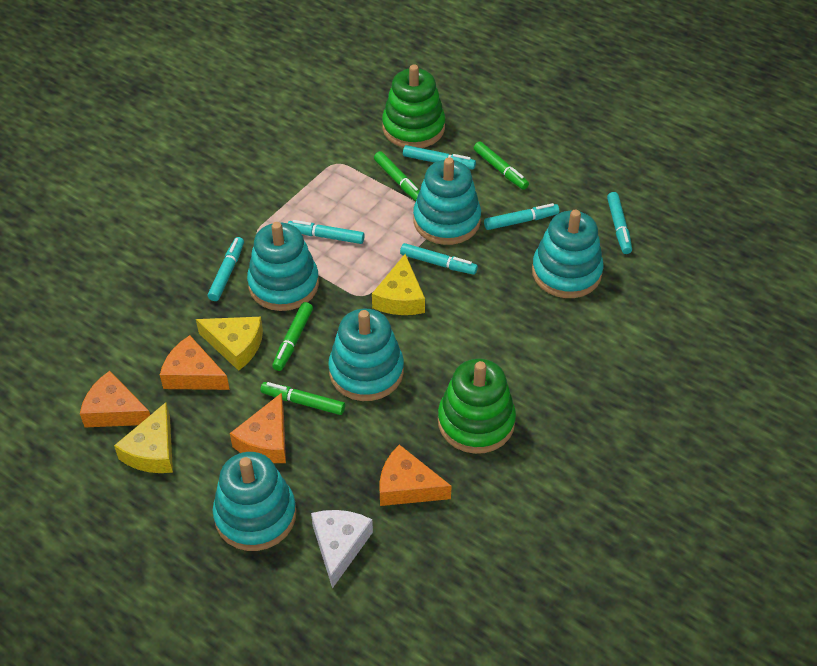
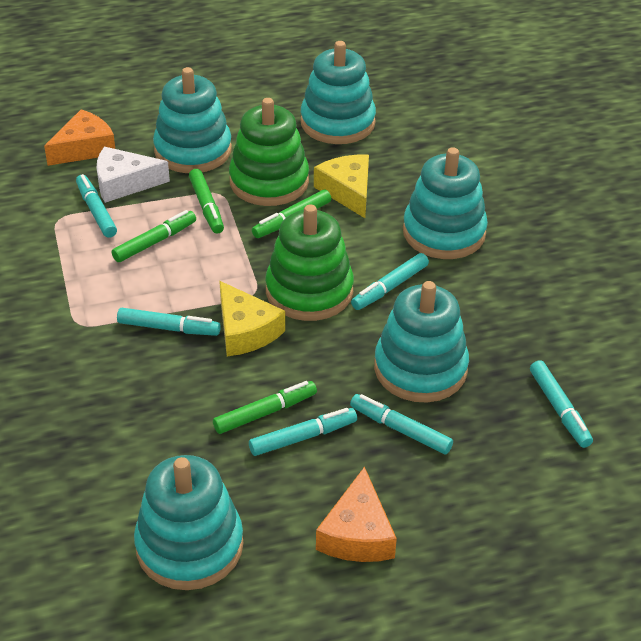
orange cheese: 4 -> 2
yellow cheese: 3 -> 2

